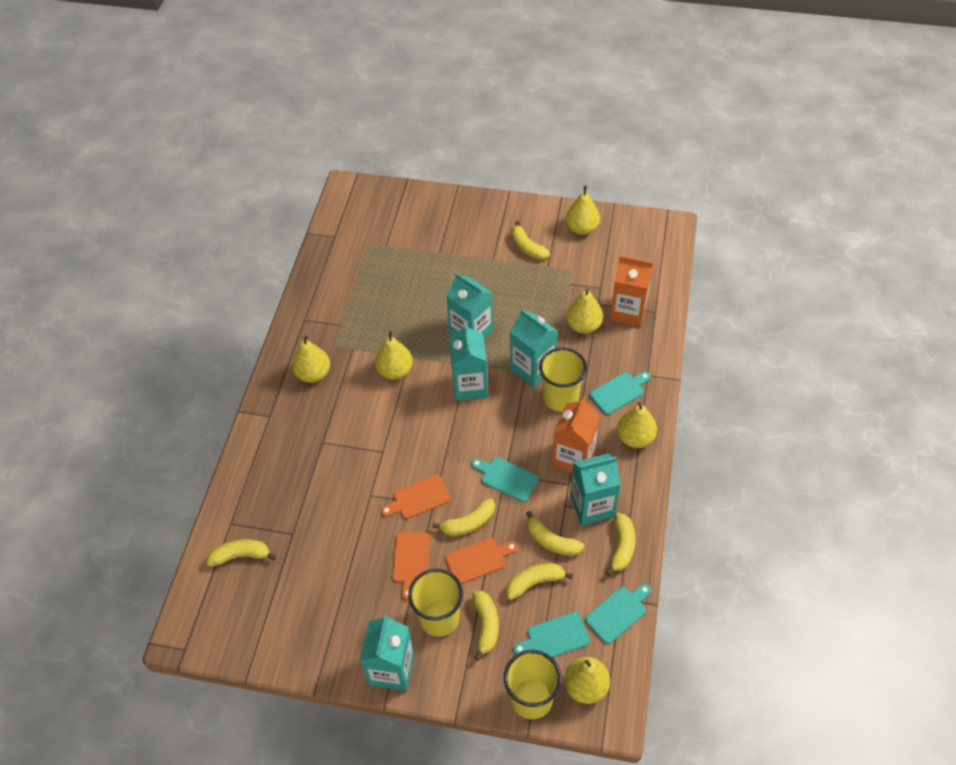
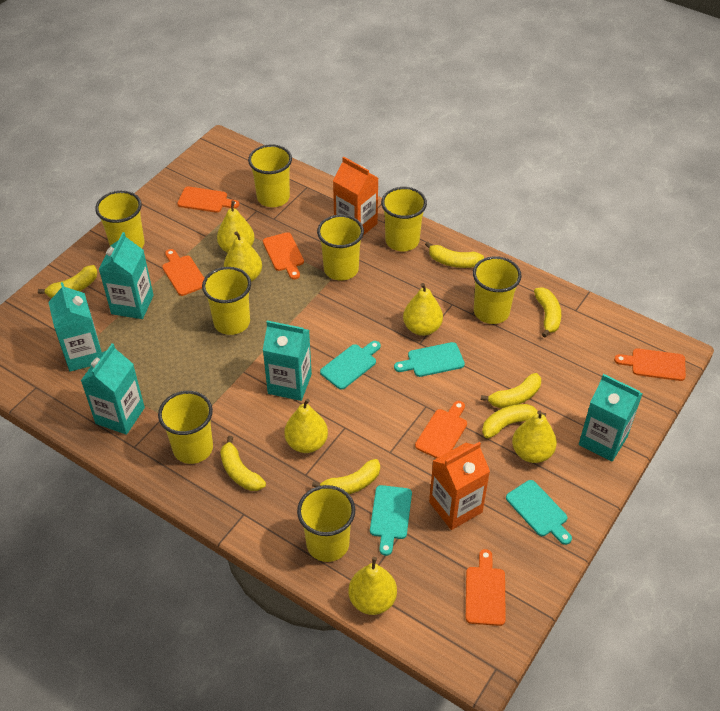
orange cutting board: 3 -> 6
yellow cup: 3 -> 8

